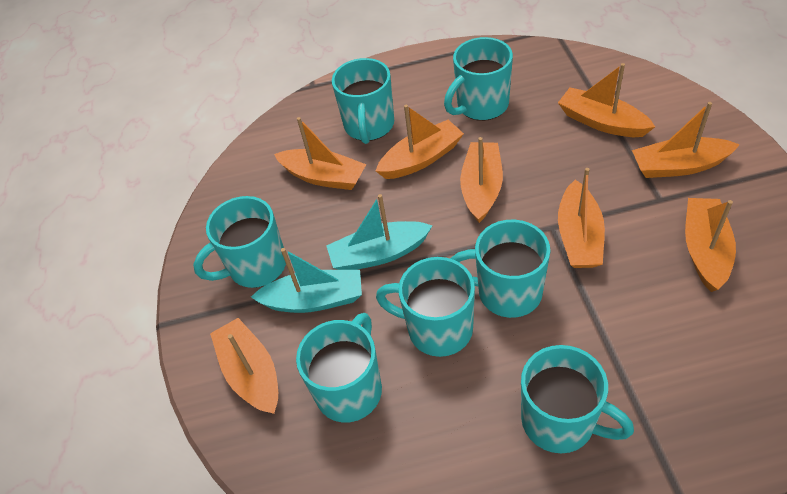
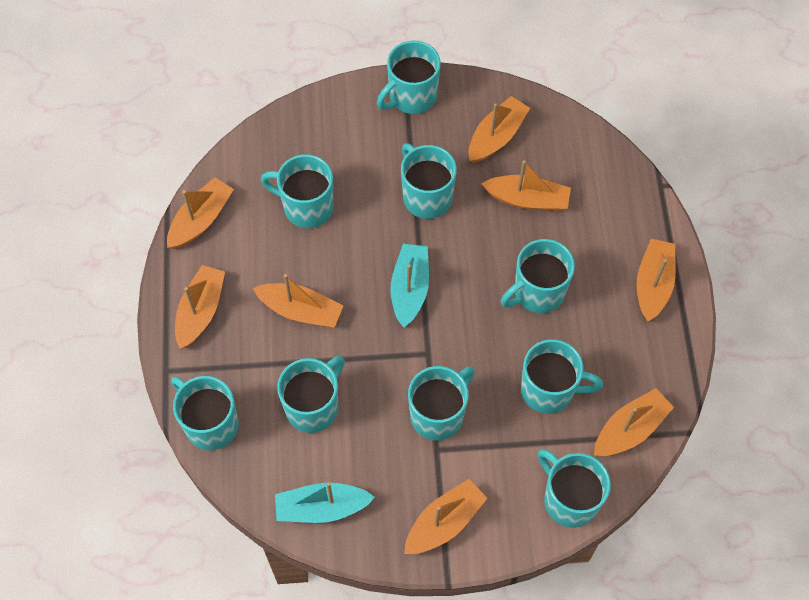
turquoise mug: 7 -> 9

